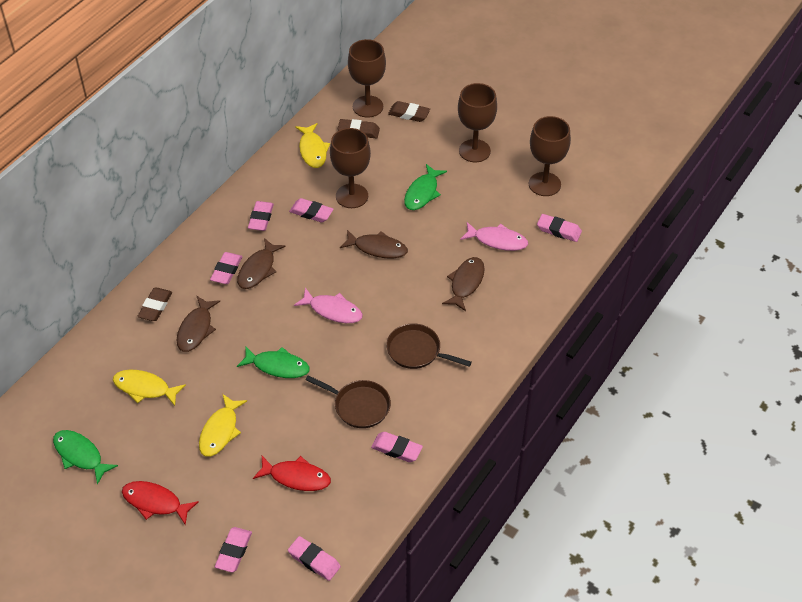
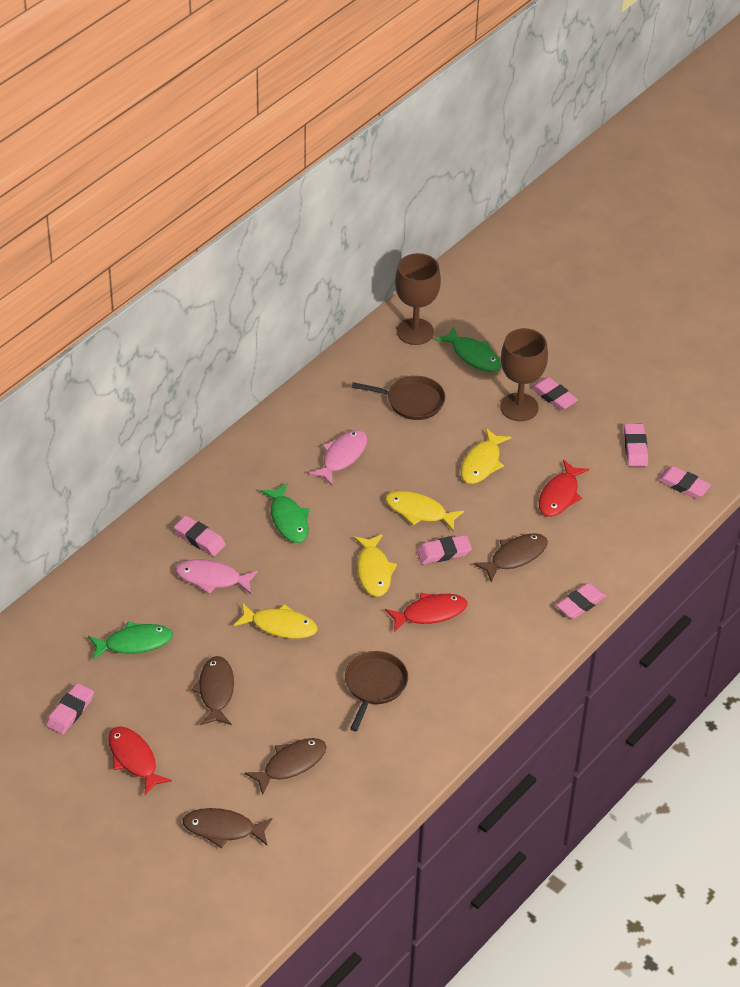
brown eraser: 3 -> 0
brown goblet: 4 -> 2
red fish: 2 -> 3
yellow fish: 3 -> 4

